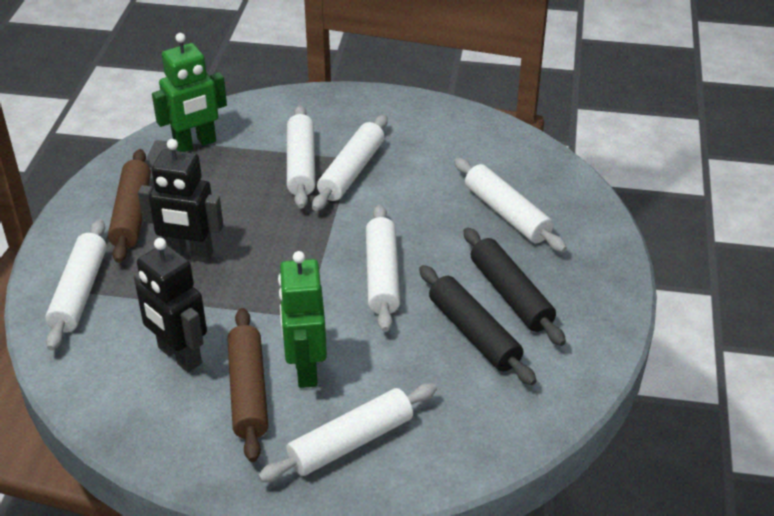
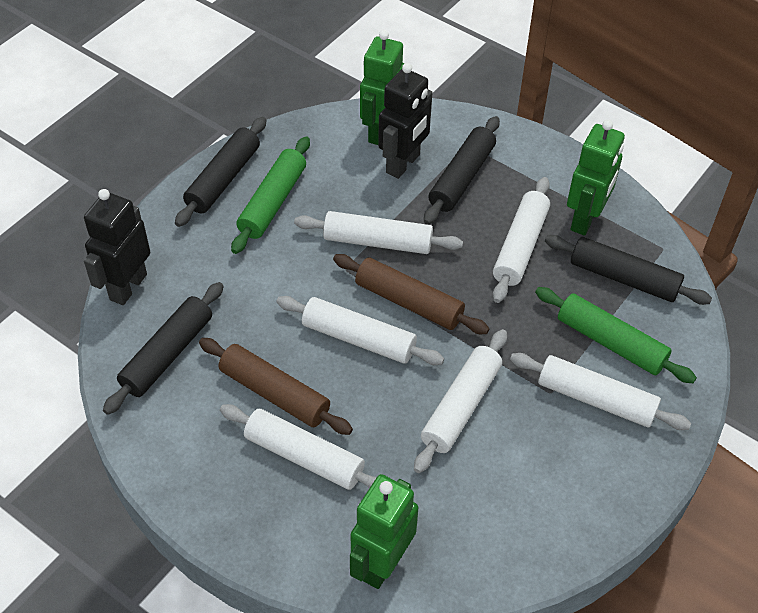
black rolling pin: 2 -> 4
green robot: 2 -> 3
green rolling pin: 0 -> 2

